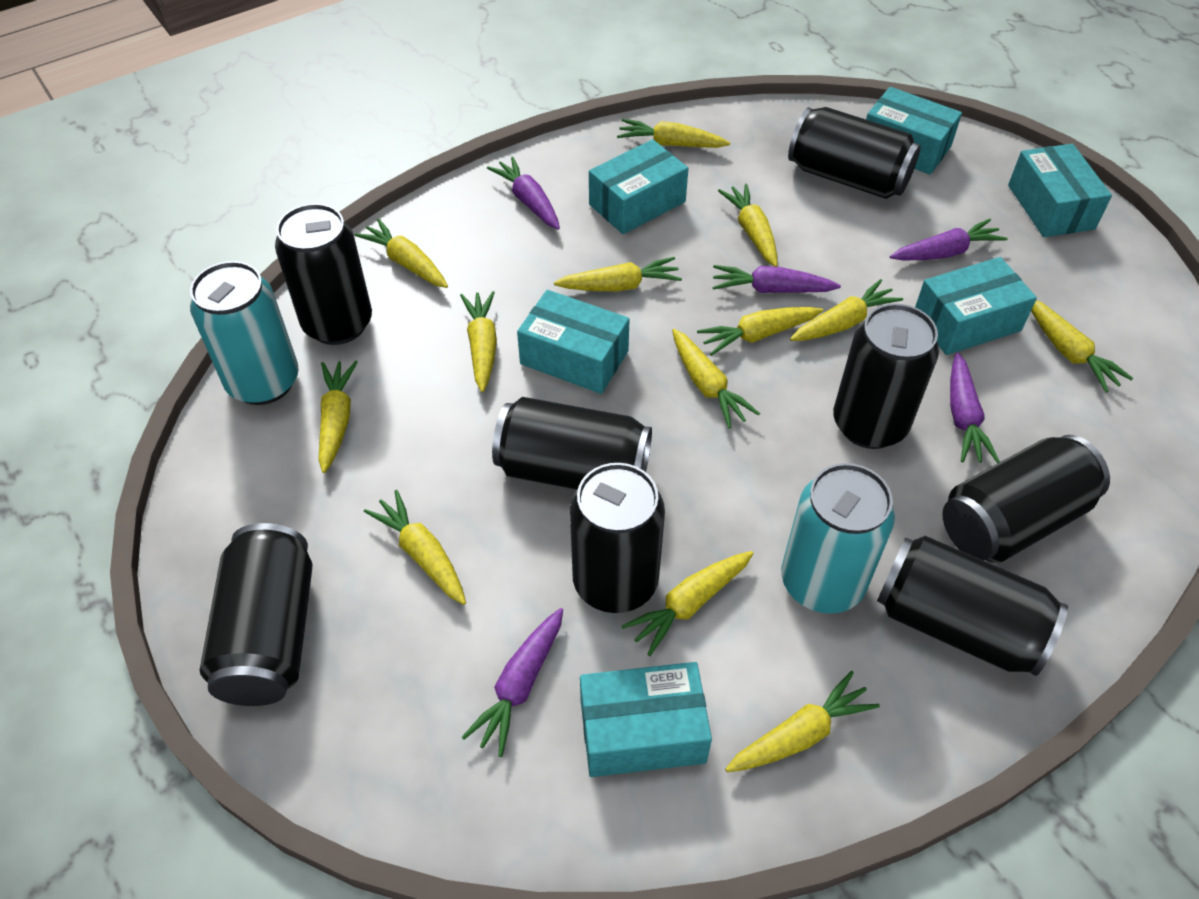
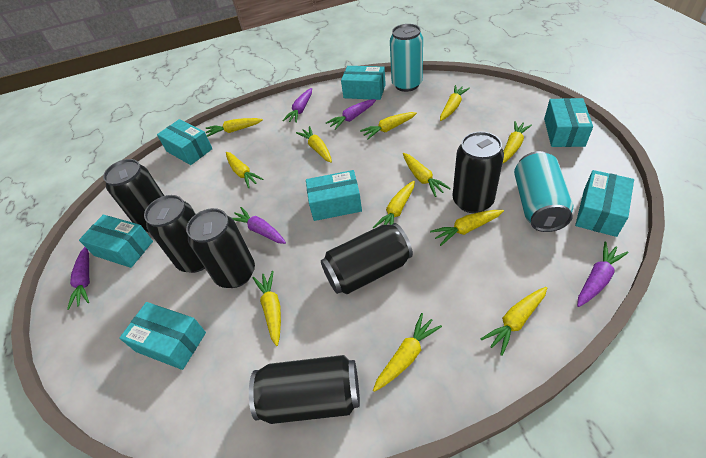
black can: 8 -> 6
turquoise box: 6 -> 7
yellow carrot: 13 -> 12

